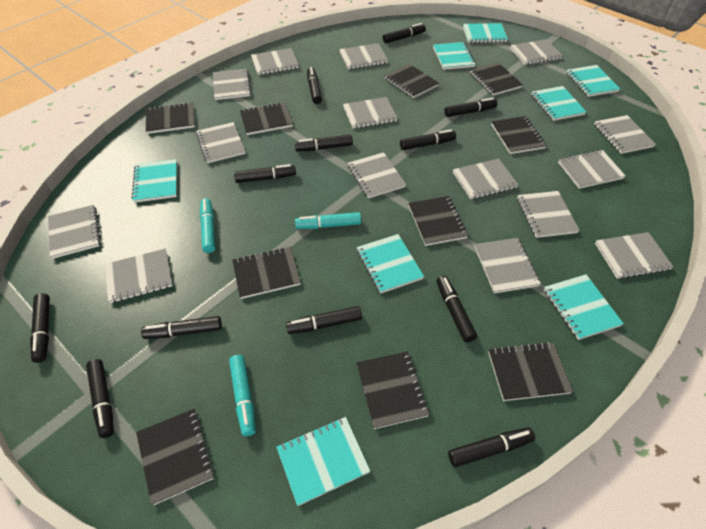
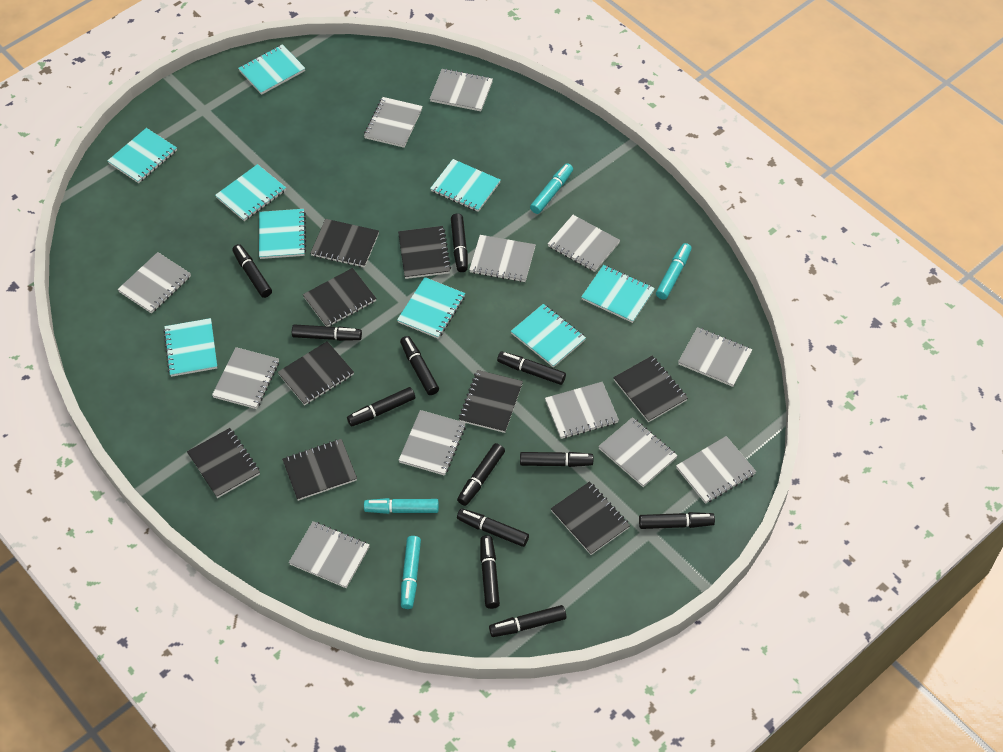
black notebook: 10 -> 9
grey notebook: 15 -> 12
turquoise marker: 3 -> 4
turquoise notebook: 8 -> 9

